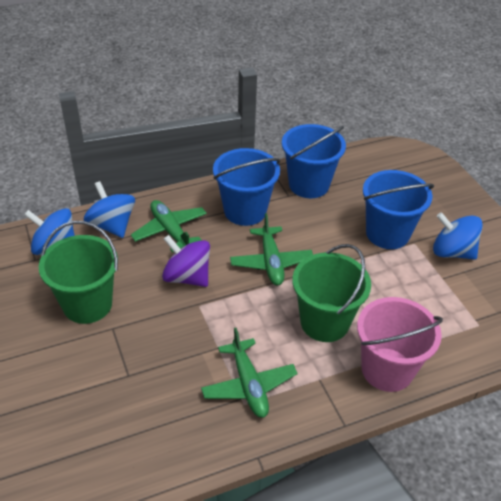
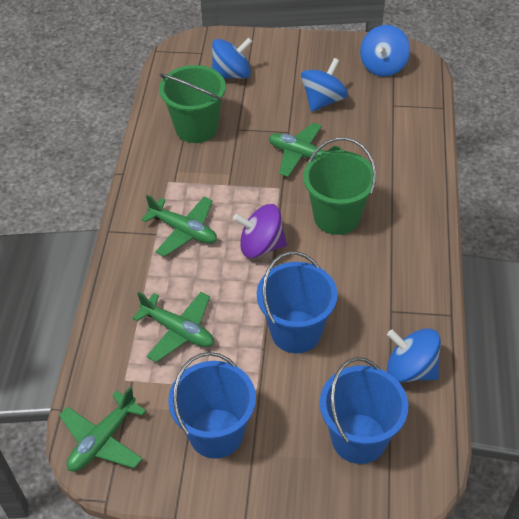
blue spinning top: 3 -> 4
green plane: 3 -> 4
pink bucket: 1 -> 0

